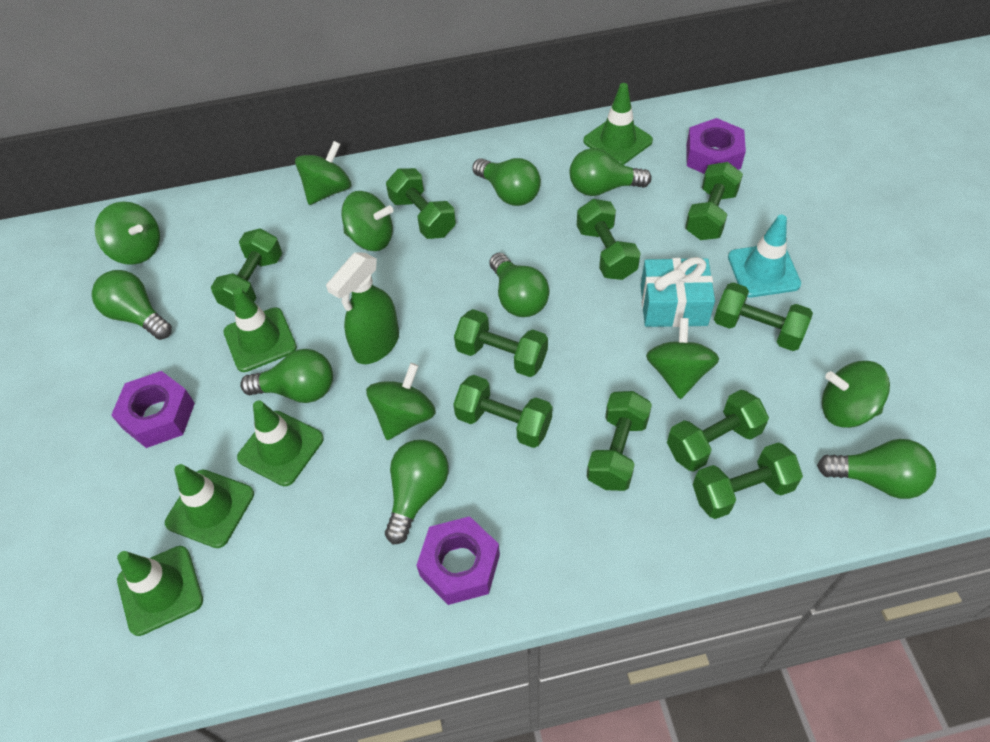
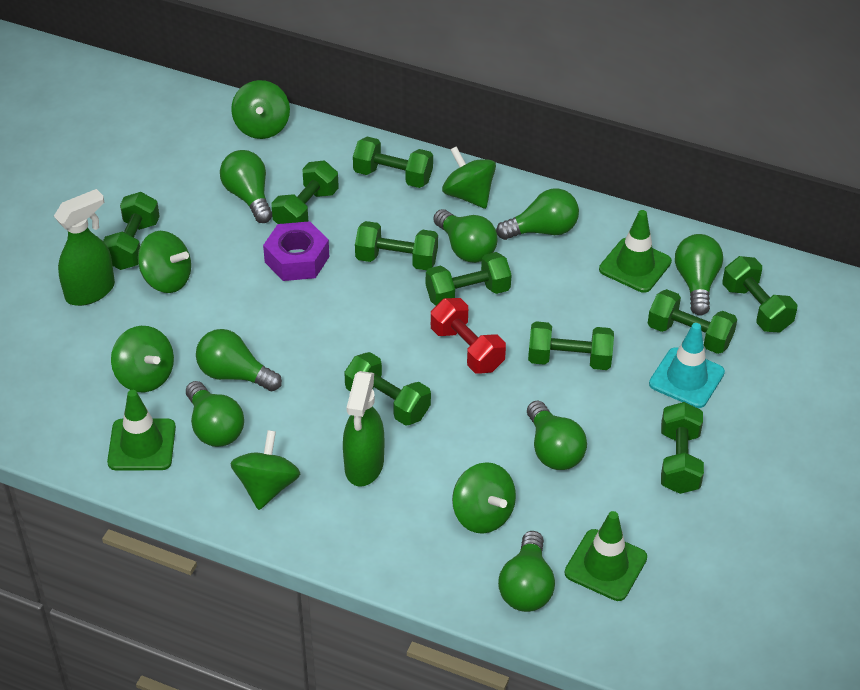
green light bulb: 7 -> 8
green spray bottle: 1 -> 2
green traffic cone: 5 -> 3
purple nut: 3 -> 1
red dumbbell: 0 -> 1
turquoise gift: 1 -> 0

